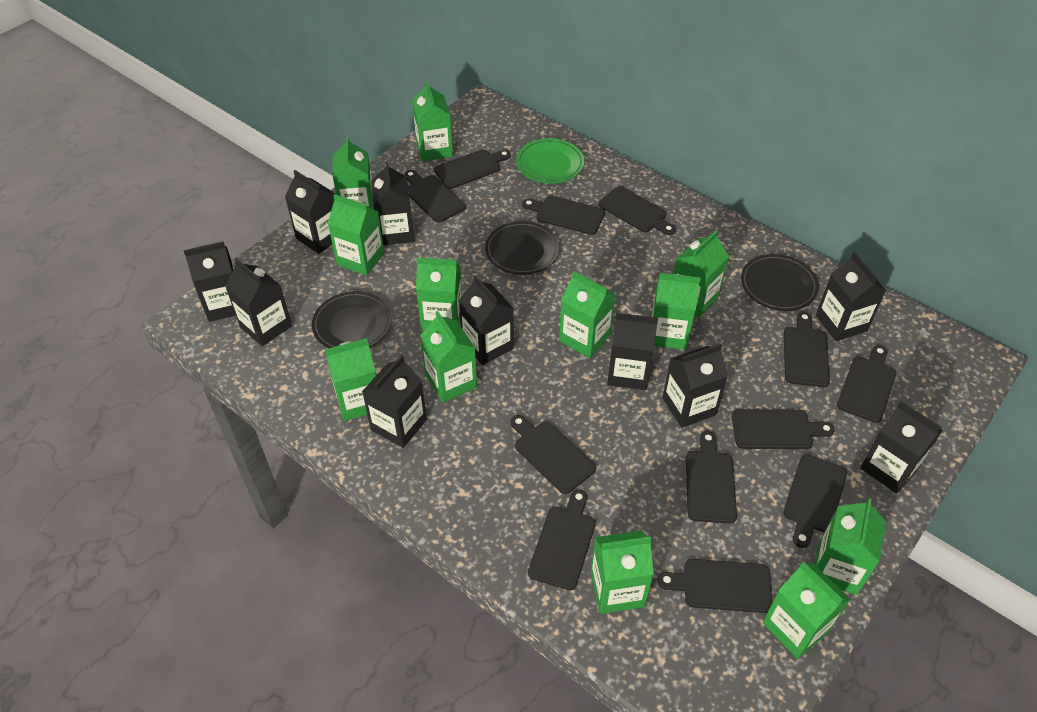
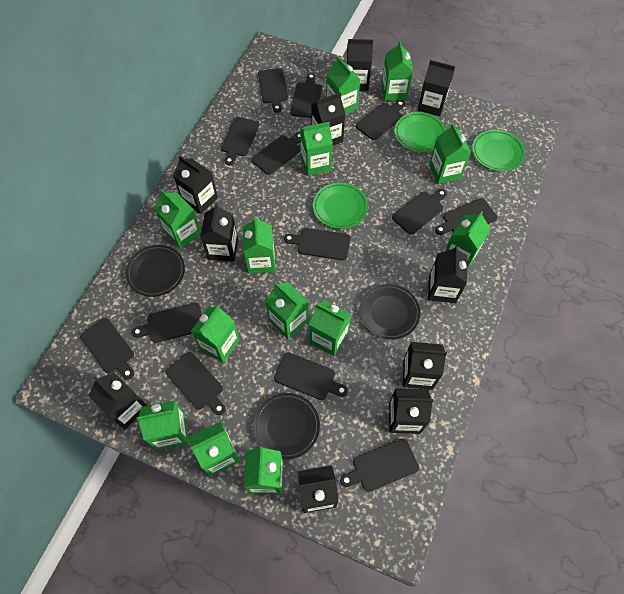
black cutting board: 12 -> 13
green carton: 12 -> 13
green plate: 1 -> 3

